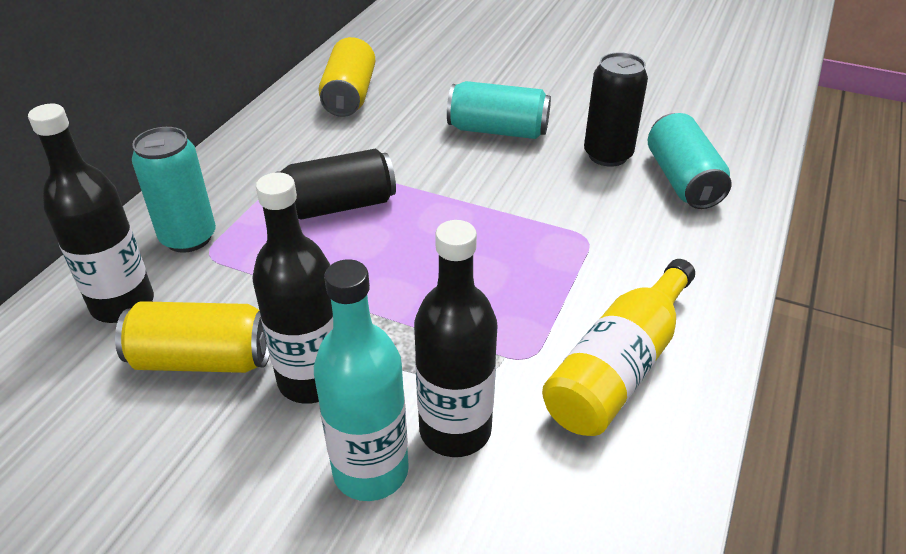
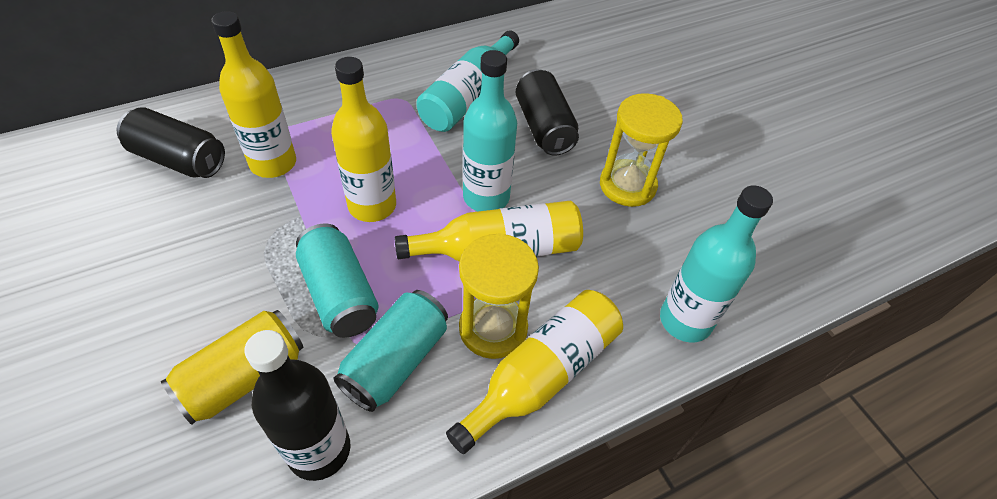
black bottle: 3 -> 1
turquoise bottle: 1 -> 3
turquoise can: 3 -> 2
yellow bottle: 1 -> 4
yellow can: 2 -> 1
yellow hourglass: 0 -> 2

